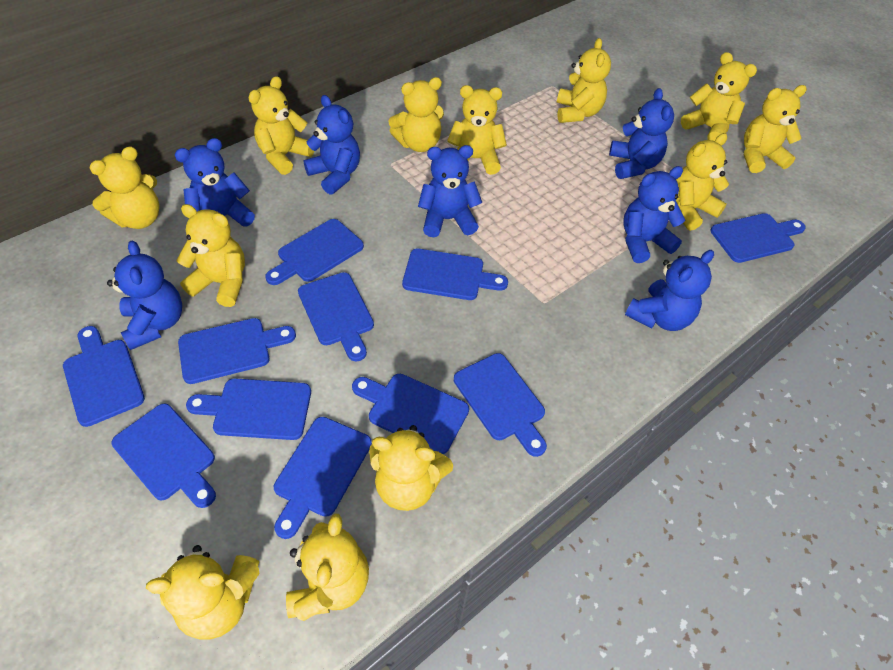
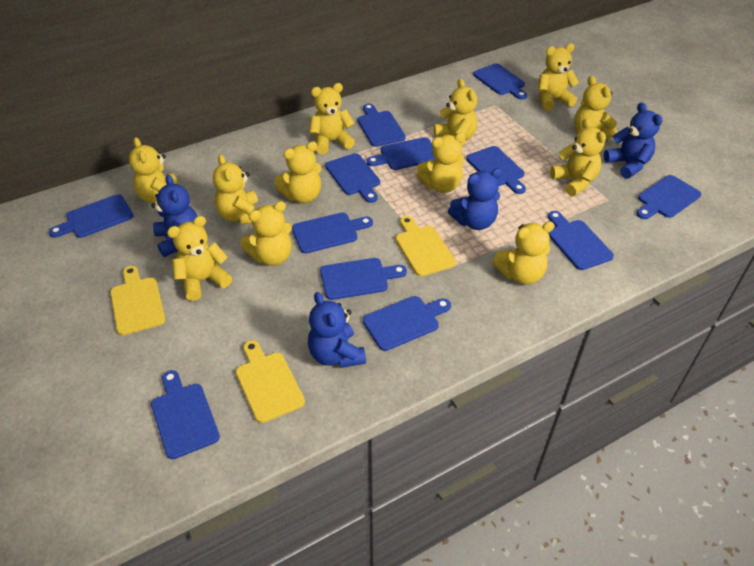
blue cutting board: 11 -> 12
blue teddy bear: 7 -> 4
yellow cutting board: 0 -> 3

